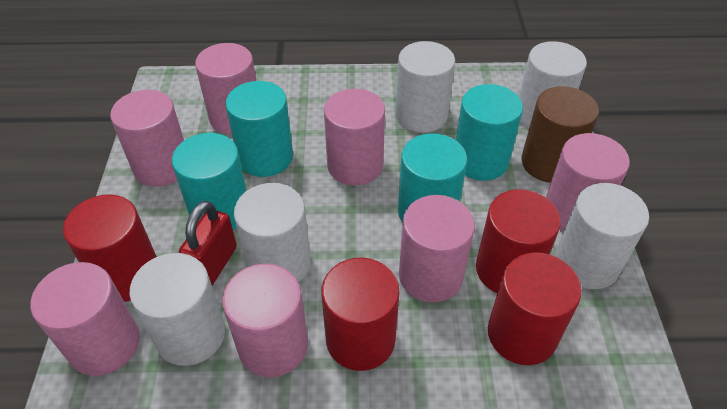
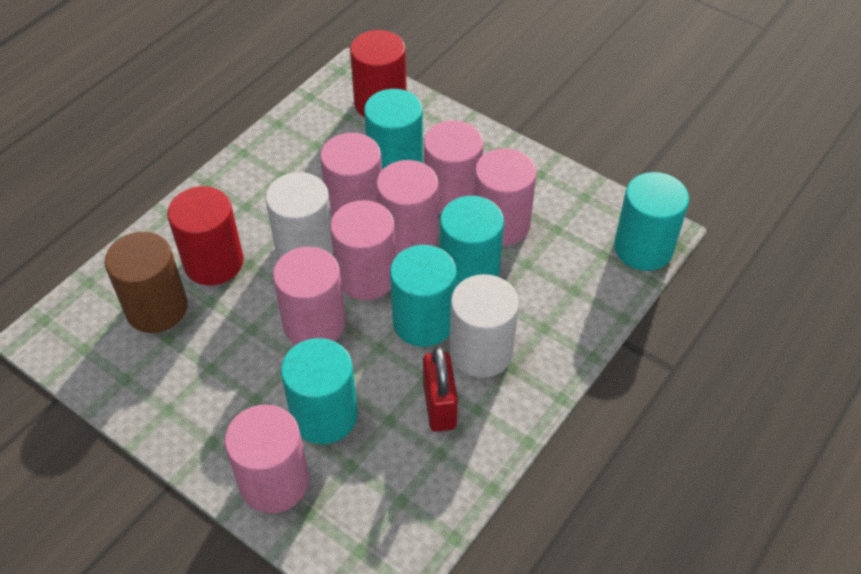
red cylinder: 4 -> 2
turquoise cylinder: 4 -> 5
white cylinder: 5 -> 2

